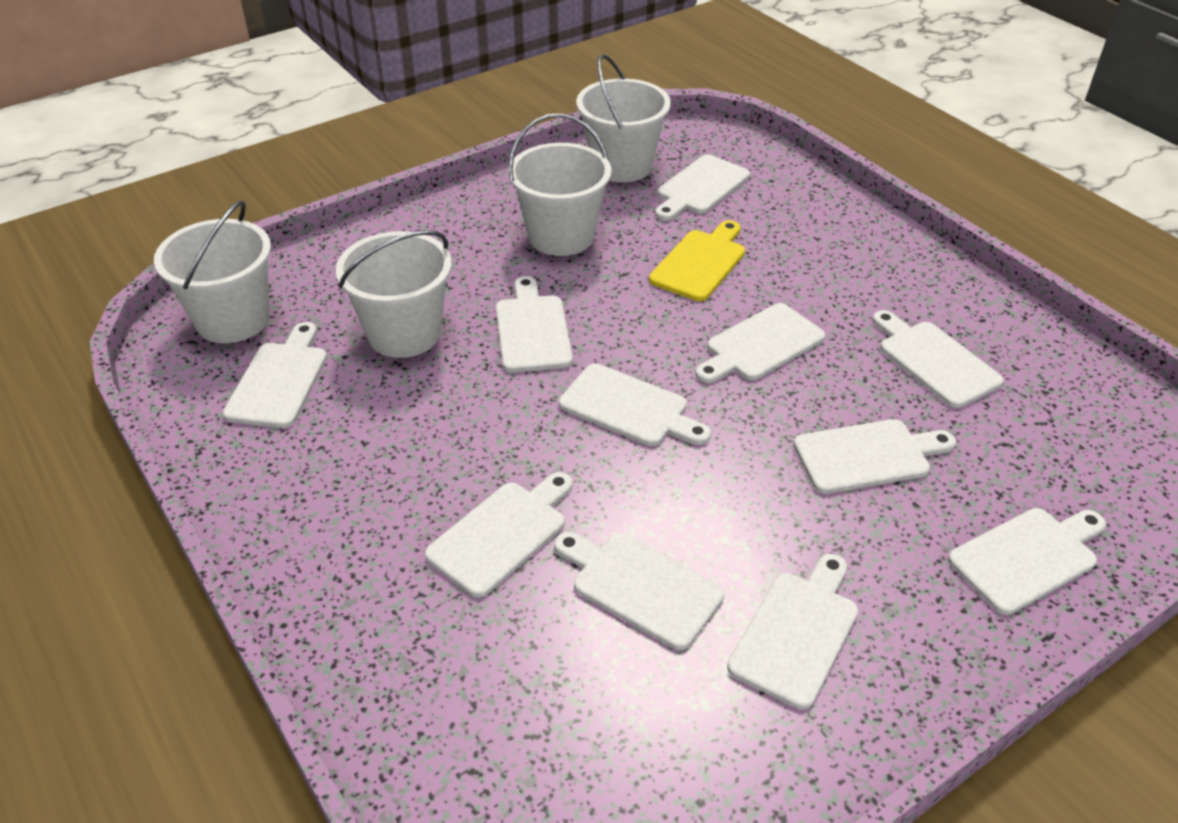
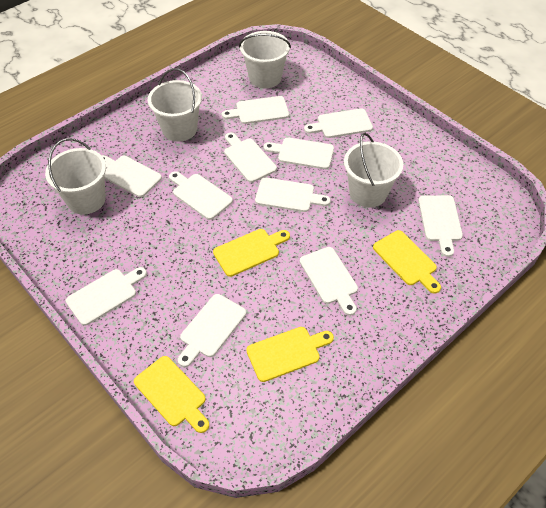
yellow cutting board: 1 -> 4

